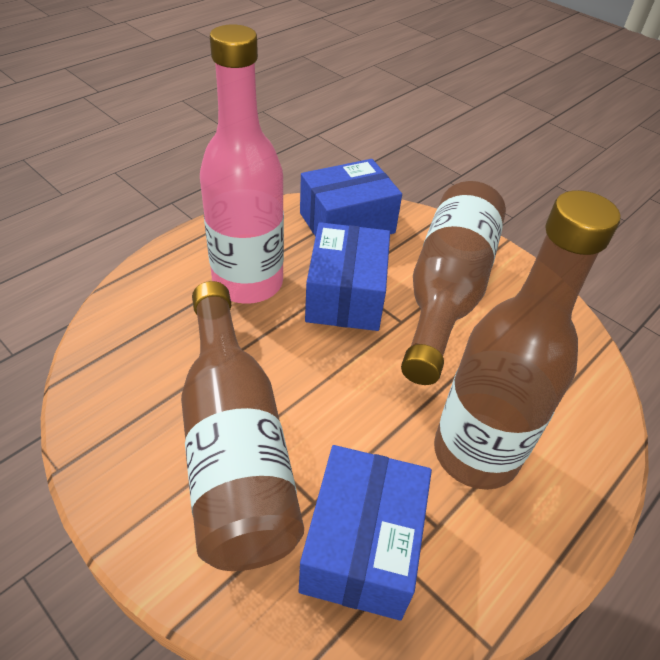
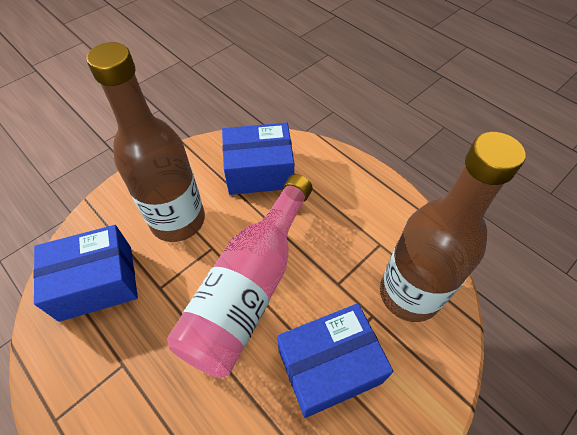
brown bottle: 3 -> 2

